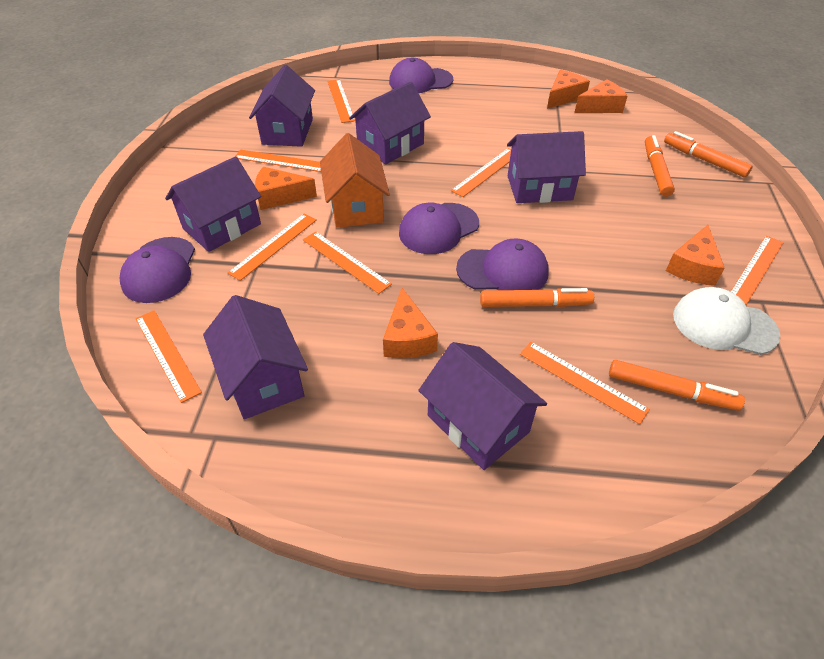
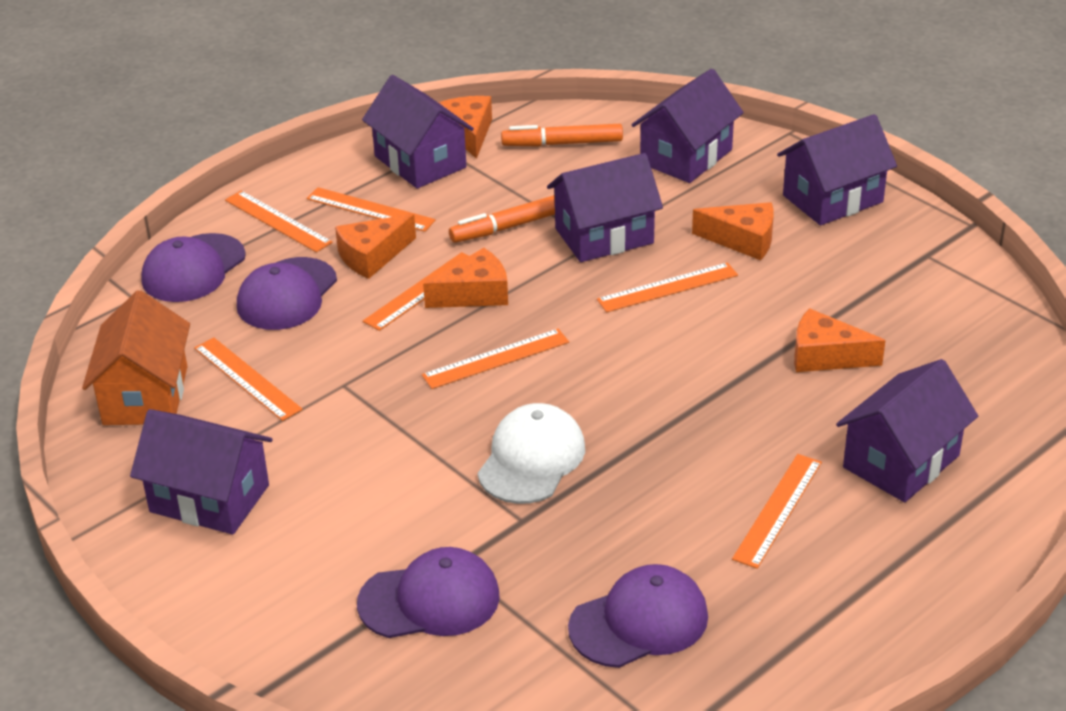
orange marker: 4 -> 2
orange ruler: 8 -> 7

